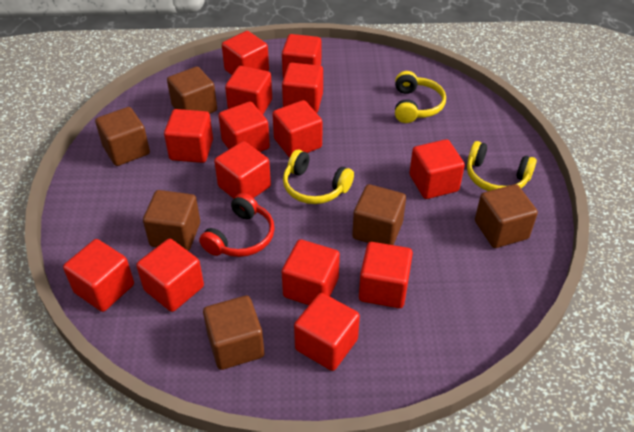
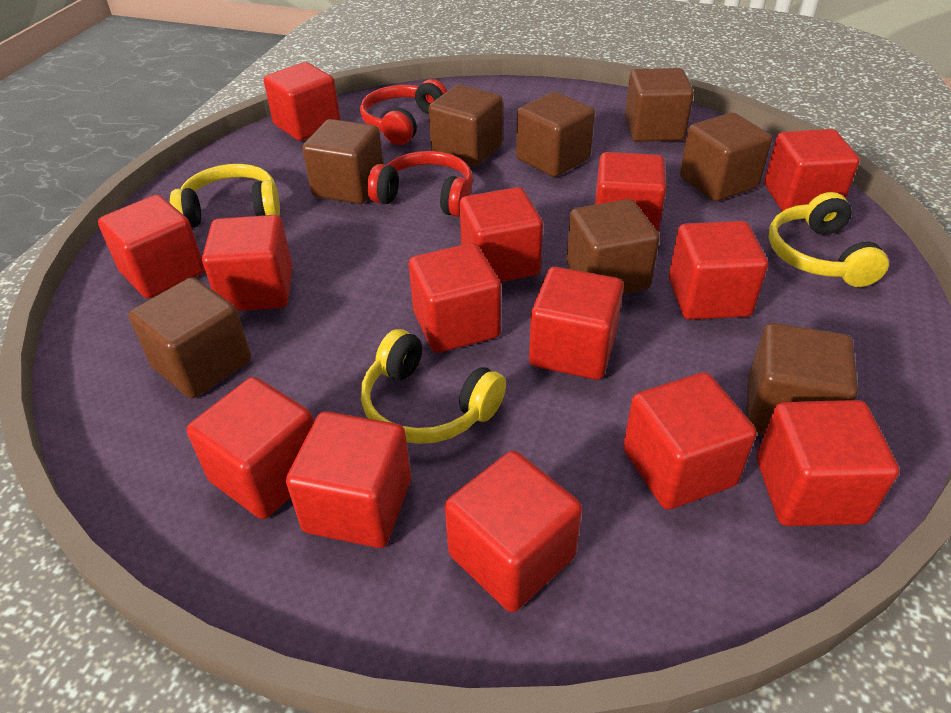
brown cube: 6 -> 8
red headphones: 1 -> 2

